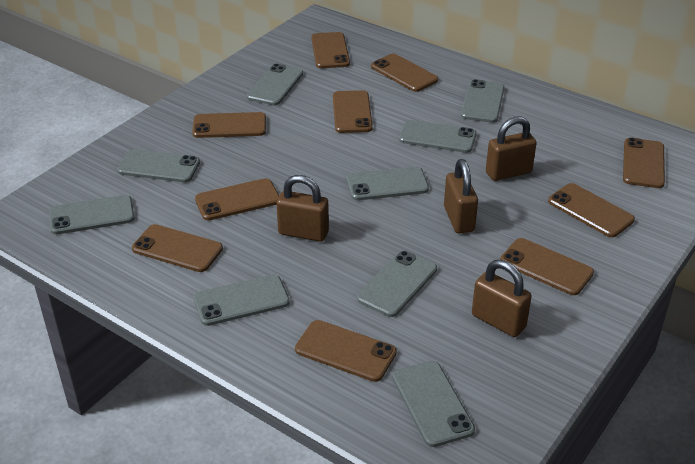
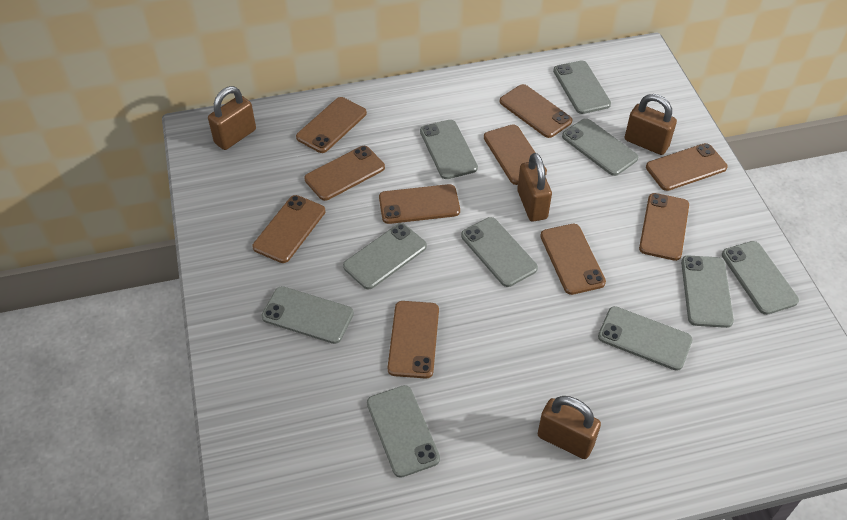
grey phone: 9 -> 10

